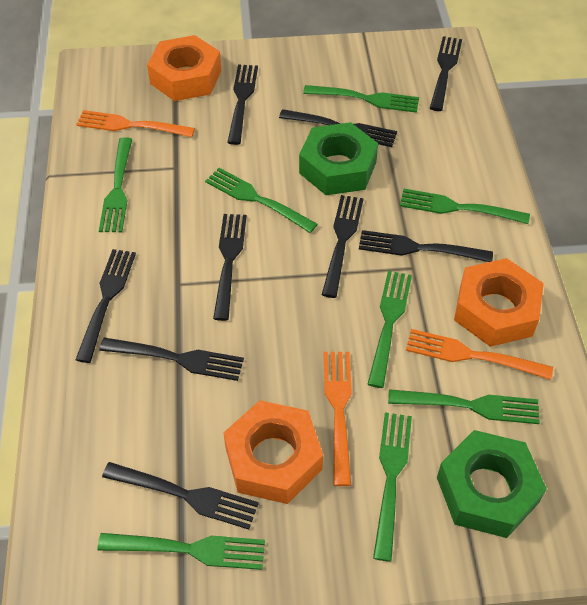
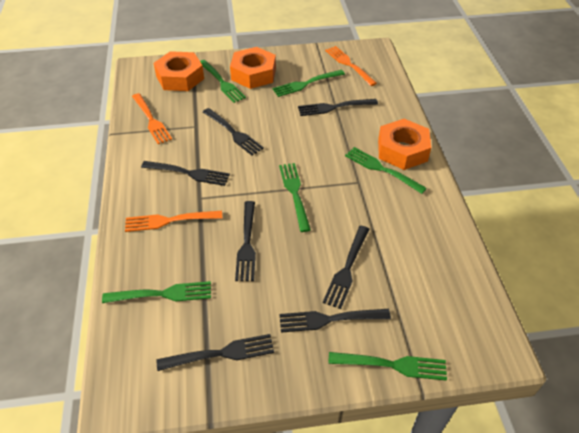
black fork: 9 -> 7
green fork: 8 -> 6
green nut: 2 -> 0

